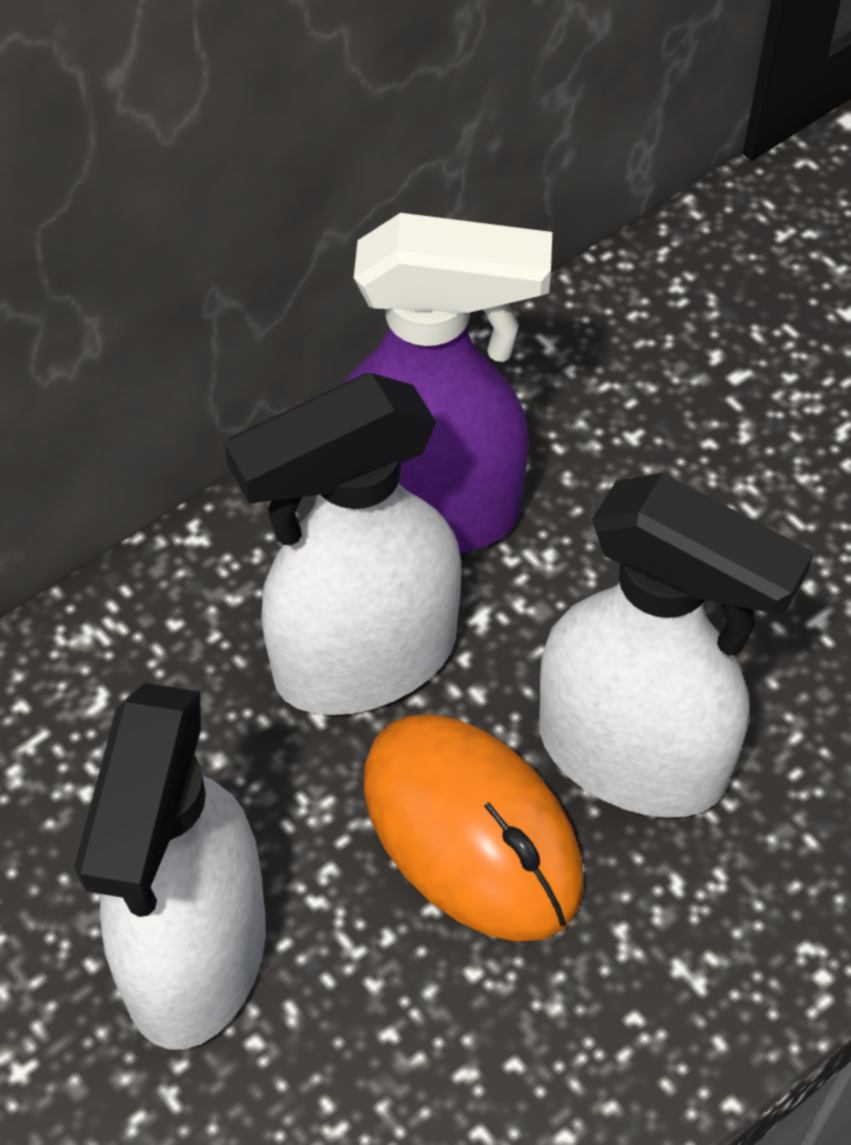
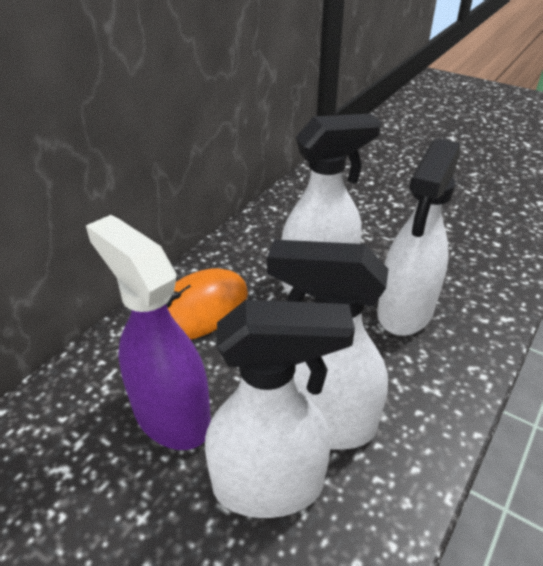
white spray bottle: 3 -> 4

